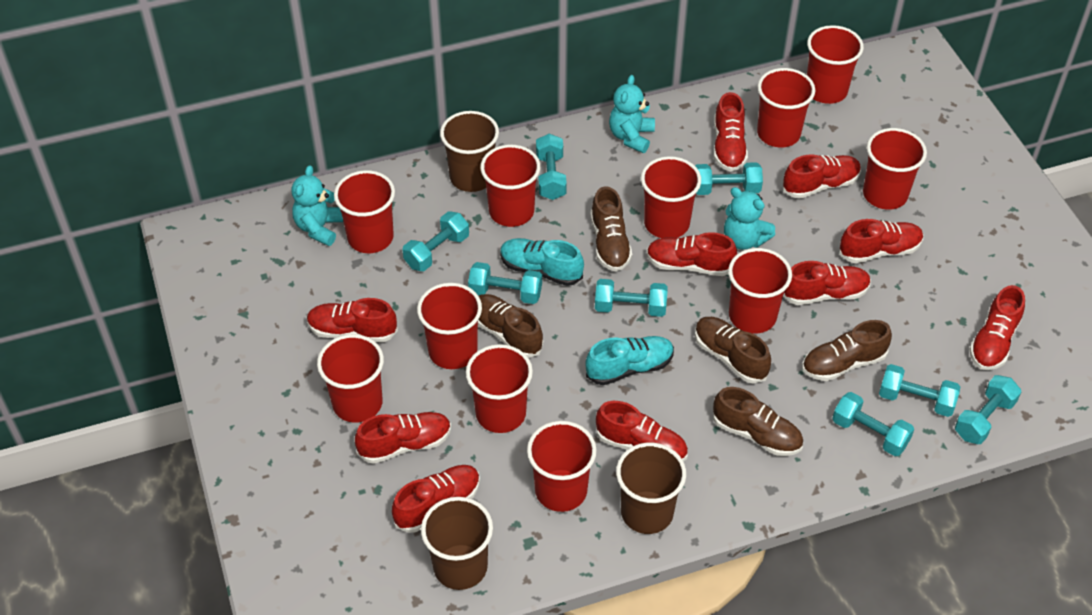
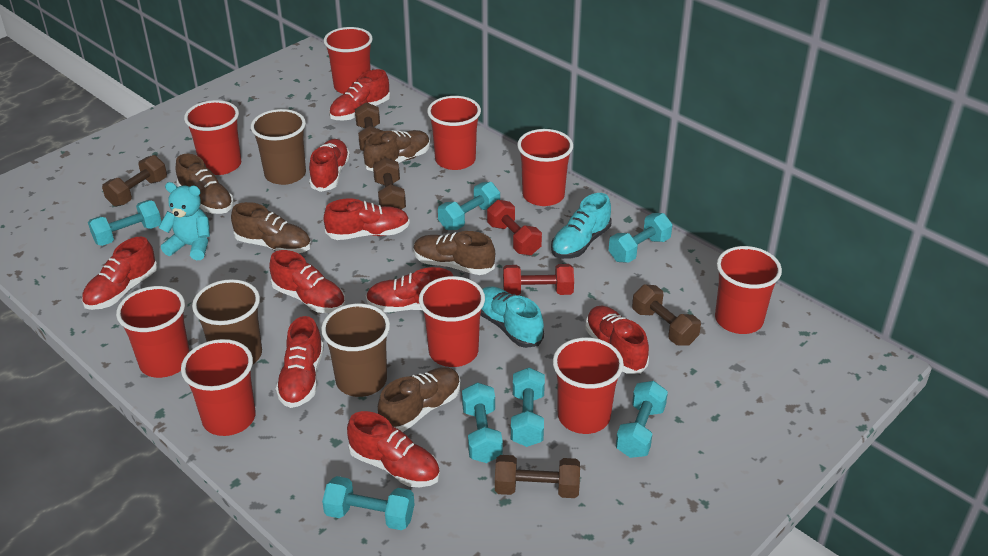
brown dumbbell: 0 -> 5
red cup: 11 -> 9
red dumbbell: 0 -> 2
red shoe: 10 -> 9
turquoise dumbbell: 8 -> 7
turquoise teddy bear: 3 -> 1

